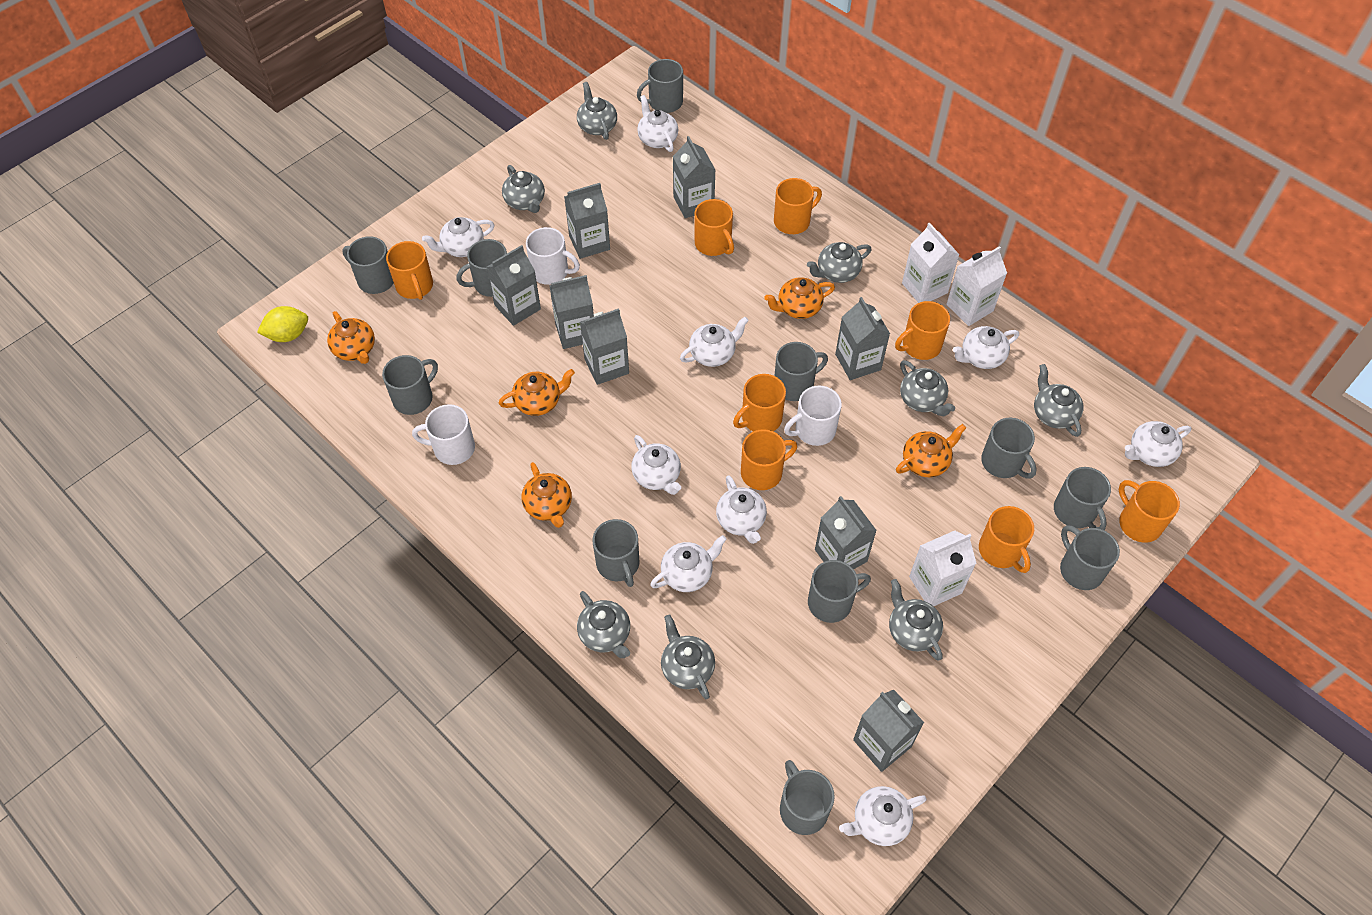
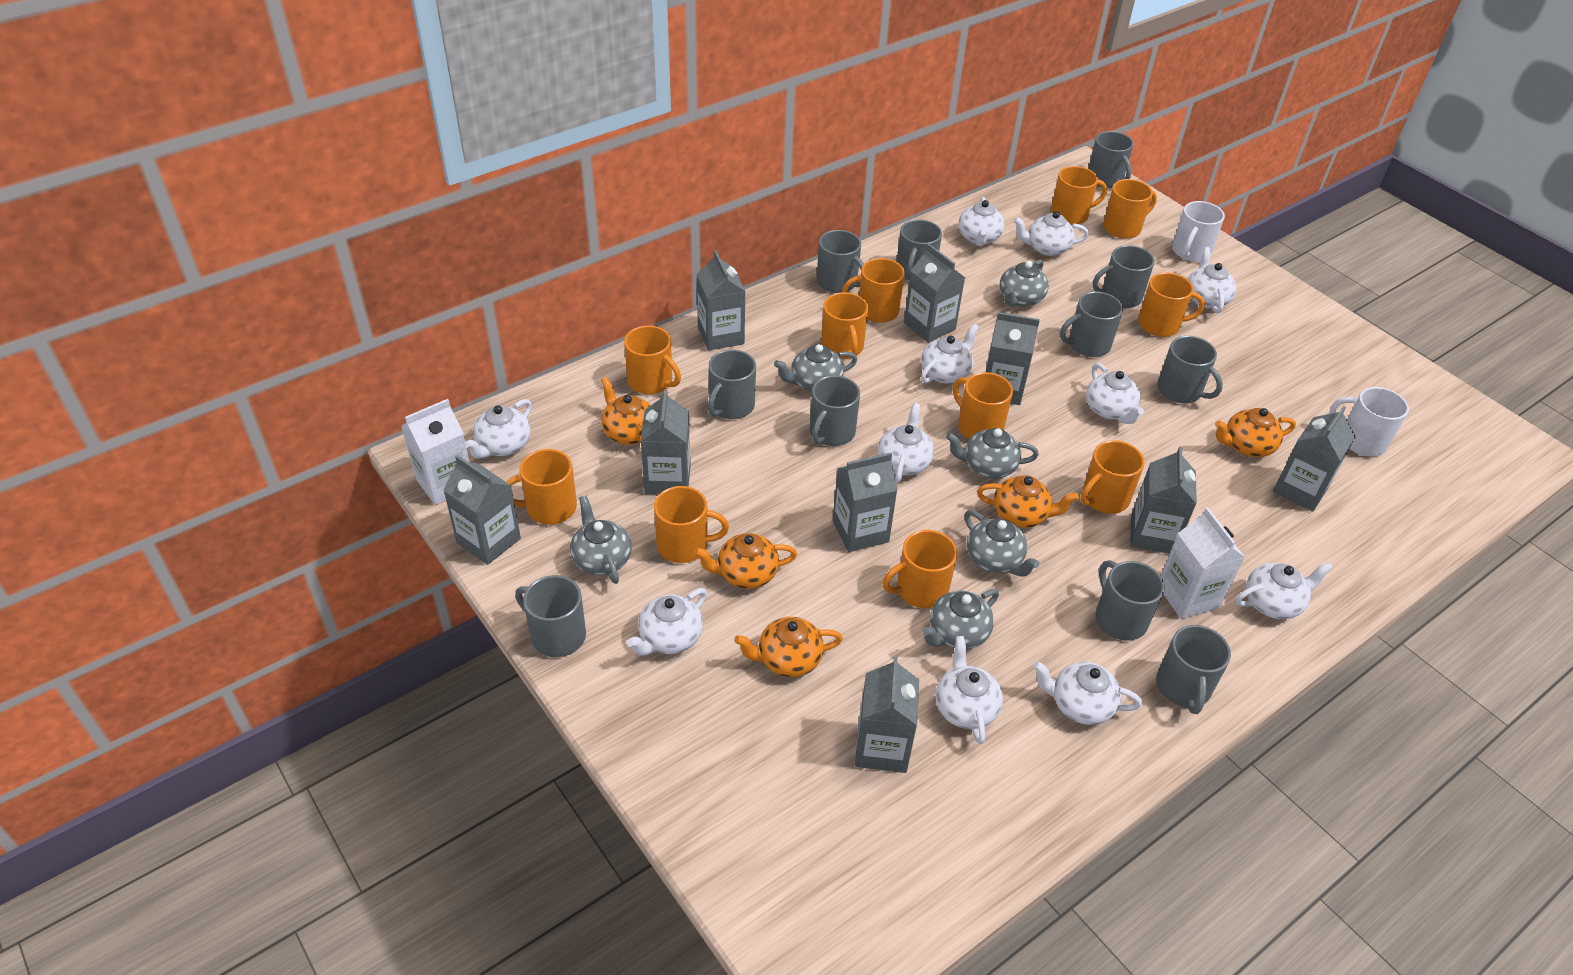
grey carton: 8 -> 9
grey teapot: 8 -> 6
orange mug: 8 -> 11
white carton: 3 -> 2
white mug: 3 -> 2
white teapot: 9 -> 11
yellow lemon: 1 -> 0

